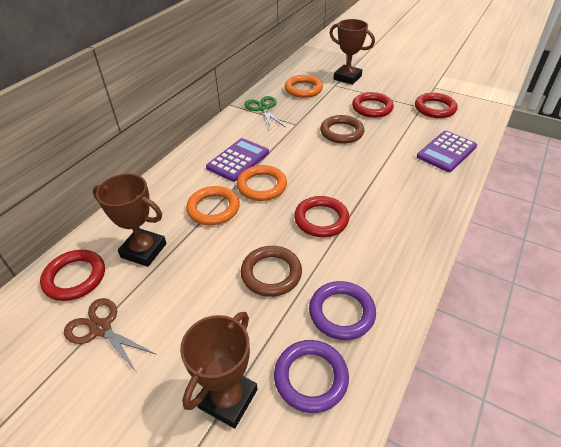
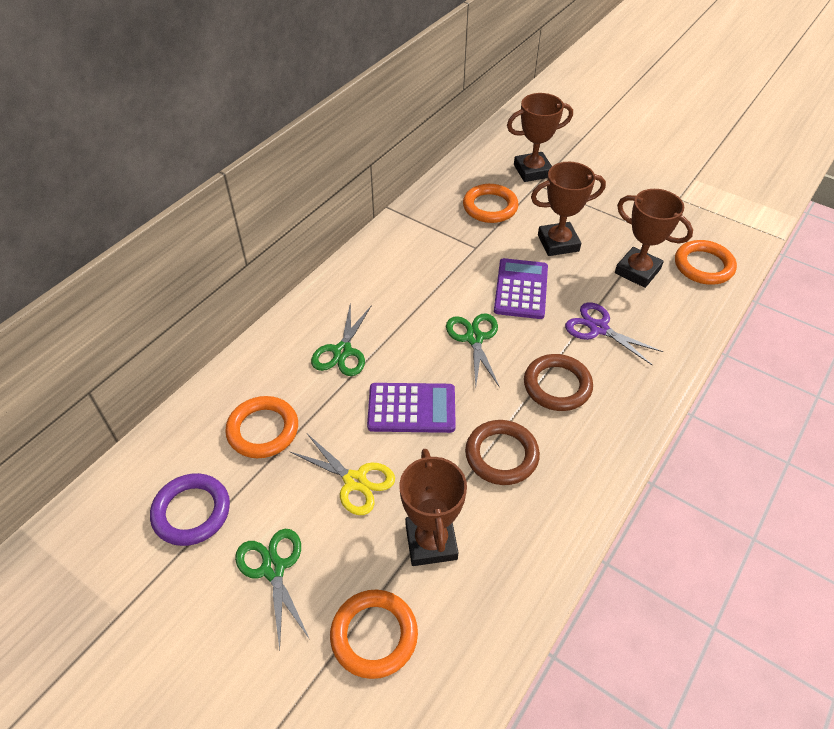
brown scissors: 1 -> 0
brown trophy: 3 -> 4
green scissors: 1 -> 3
orange ring: 3 -> 4
purple ring: 2 -> 1
purple scissors: 0 -> 1
red ring: 4 -> 0
yellow scissors: 0 -> 1

